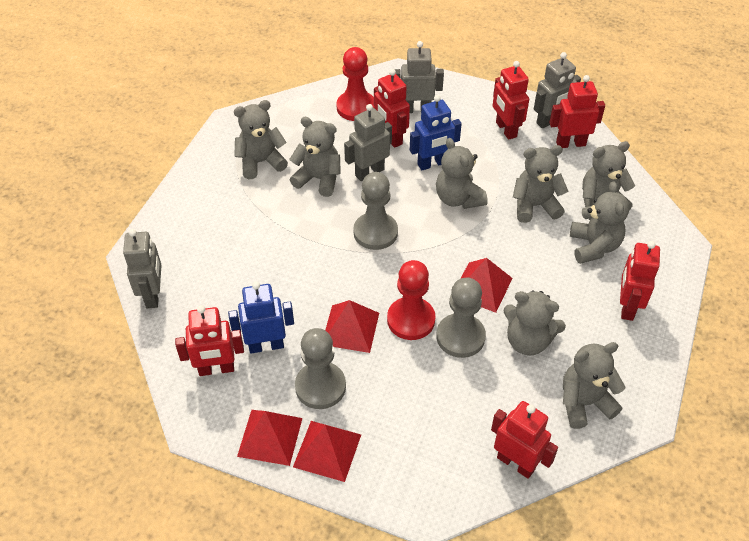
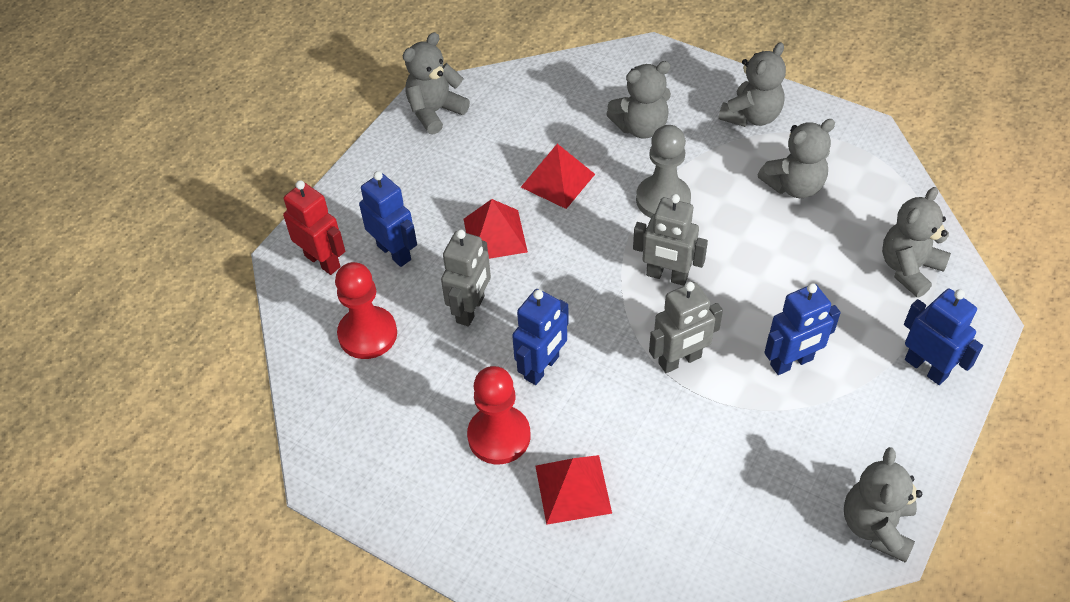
blue robot: 2 -> 4
grey pawn: 3 -> 1
grey robot: 4 -> 3
grey teddy bear: 8 -> 6
red pyramid: 4 -> 3
red robot: 6 -> 1

